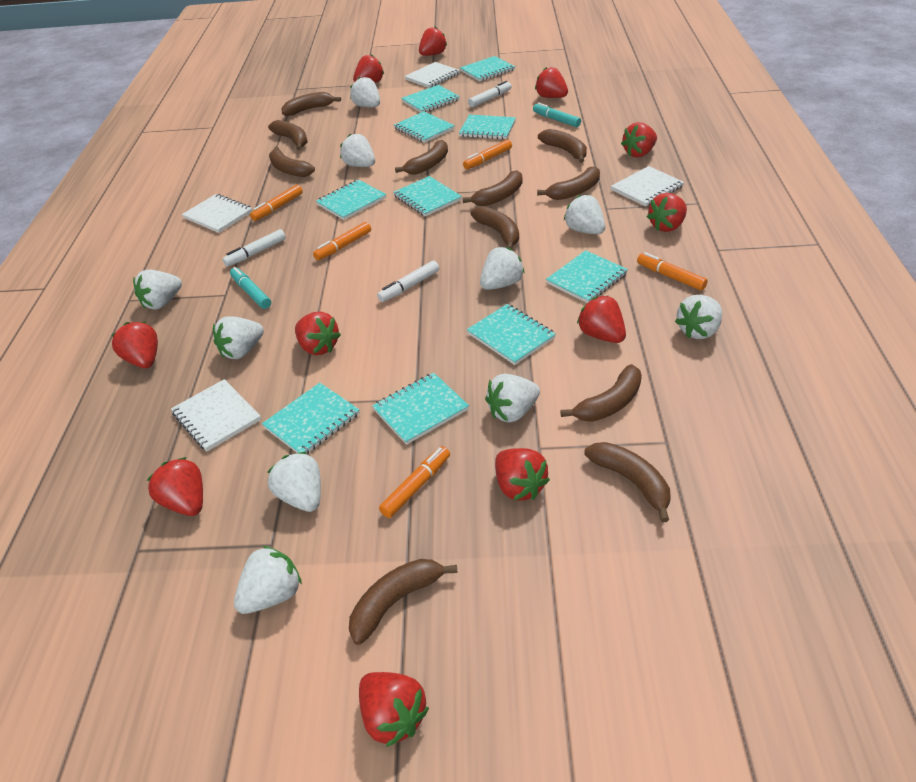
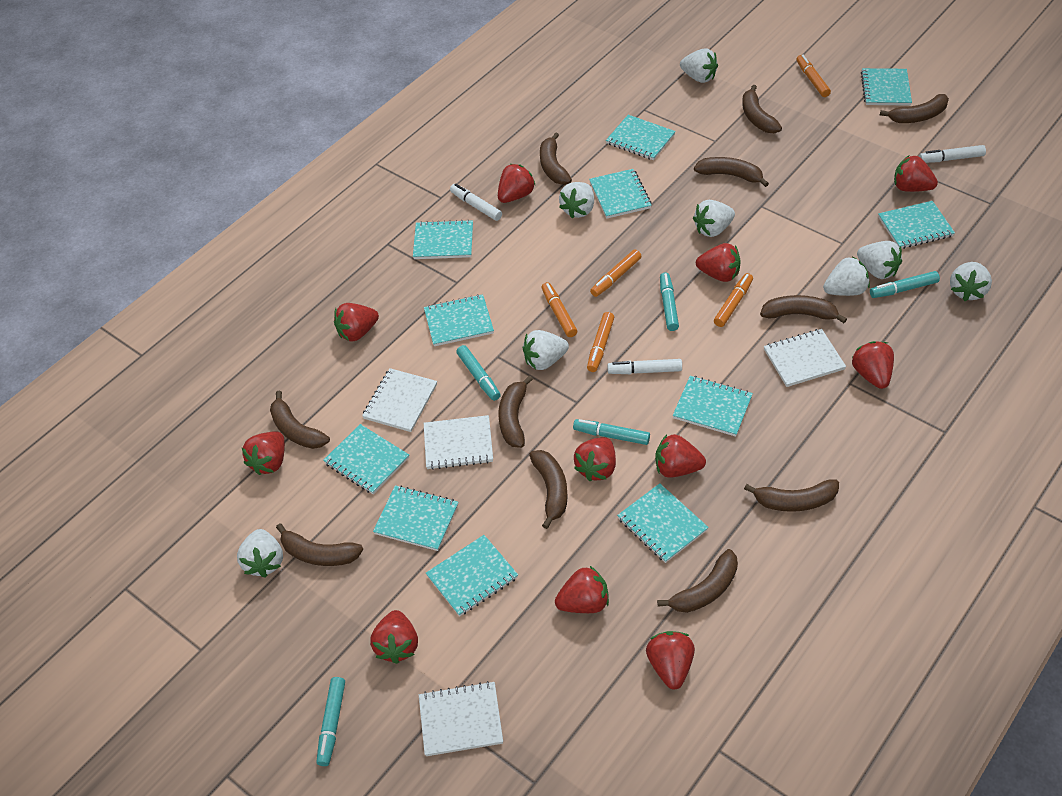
turquoise marker: 2 -> 5
turquoise notebook: 10 -> 11
white strawberry: 10 -> 8

